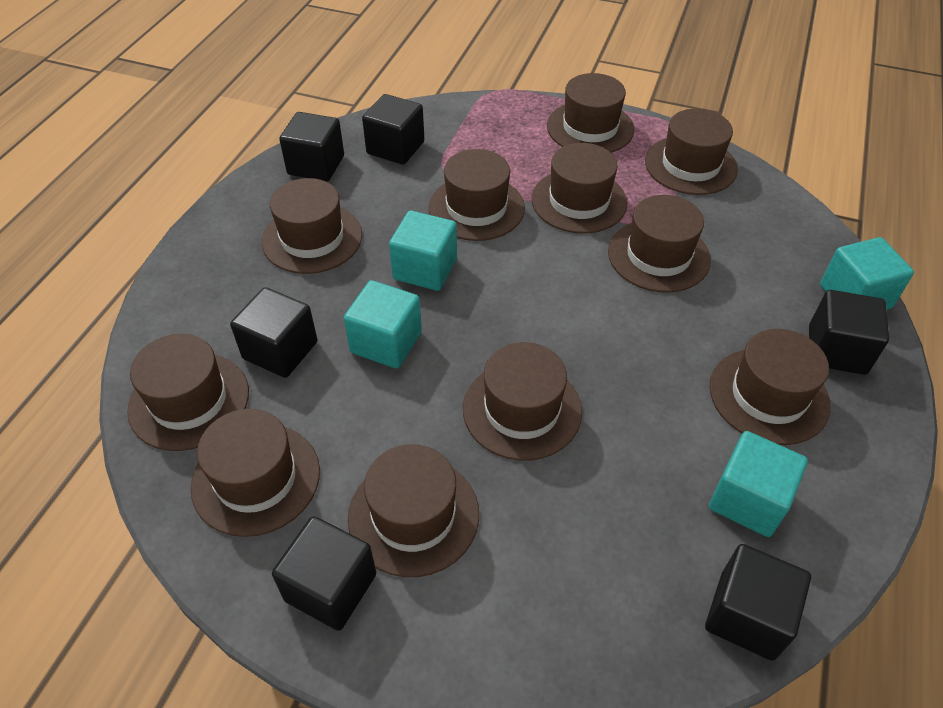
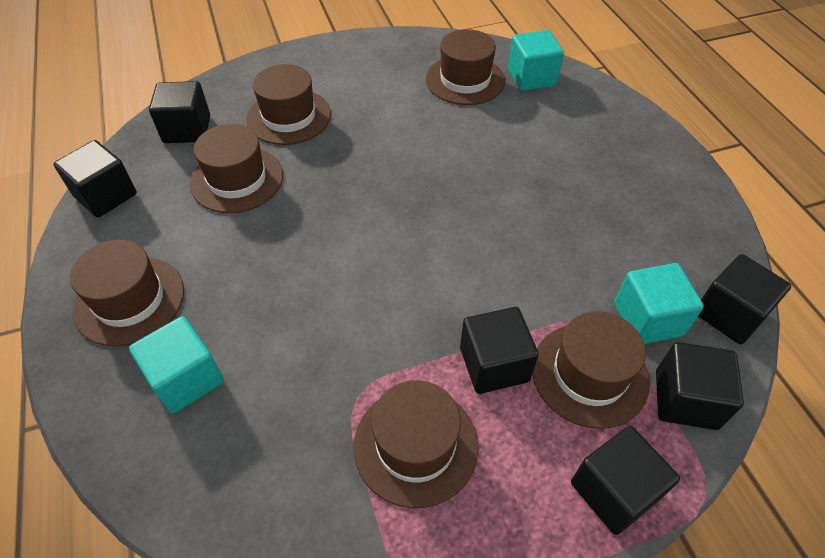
brown hat: 11 -> 6
turquoise cube: 4 -> 3

